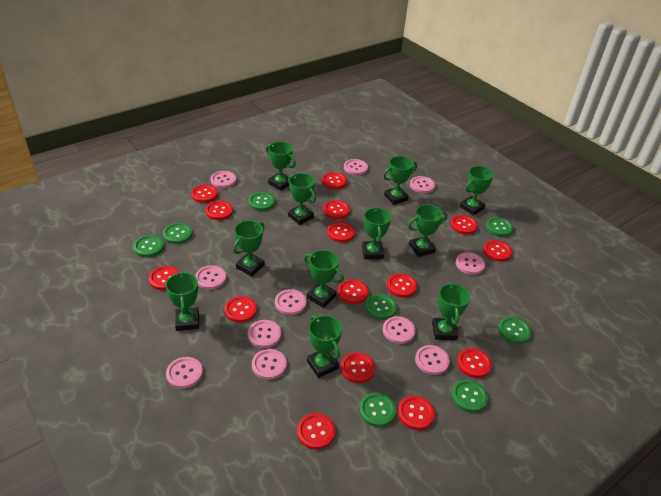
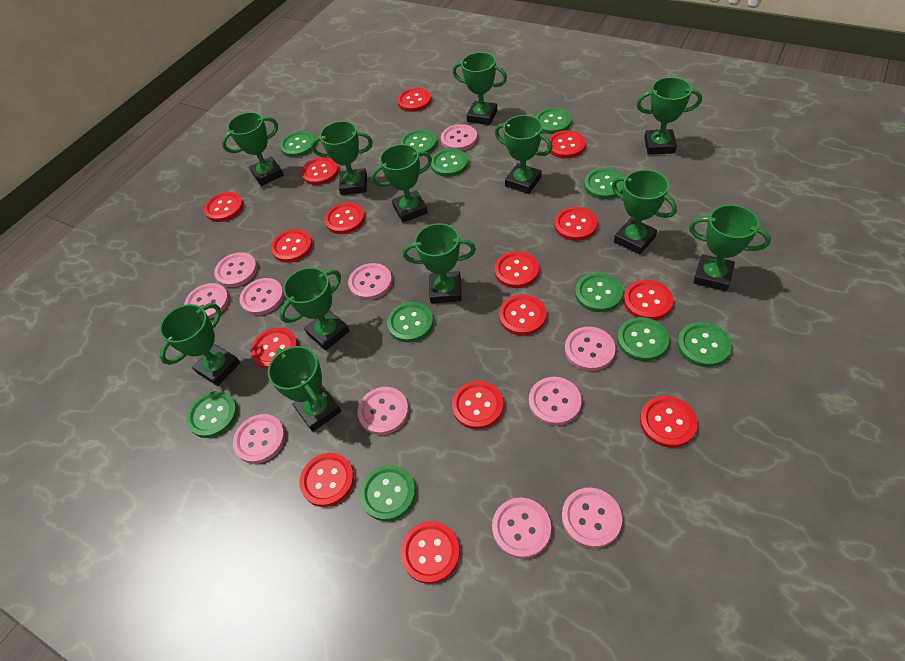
green button: 8 -> 11
green trophy: 11 -> 12

